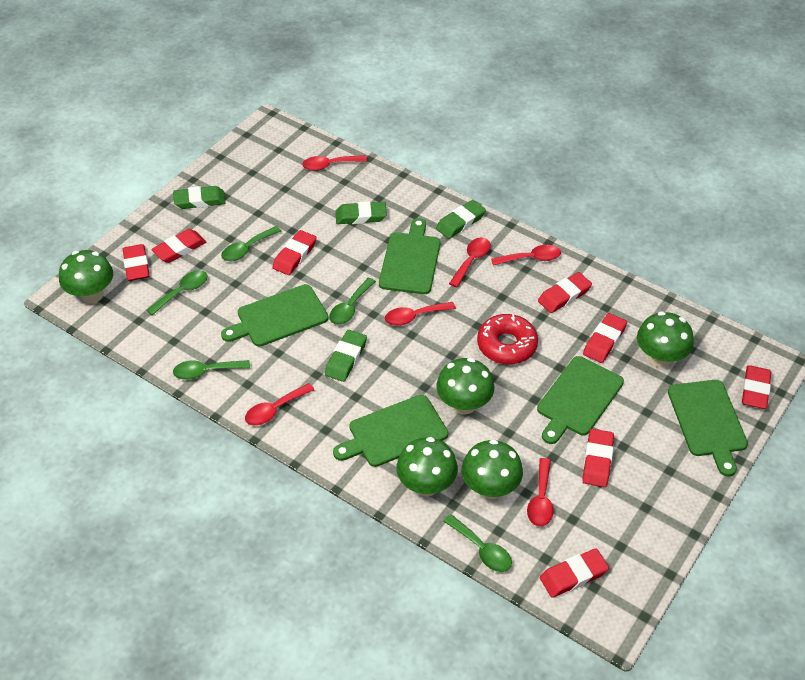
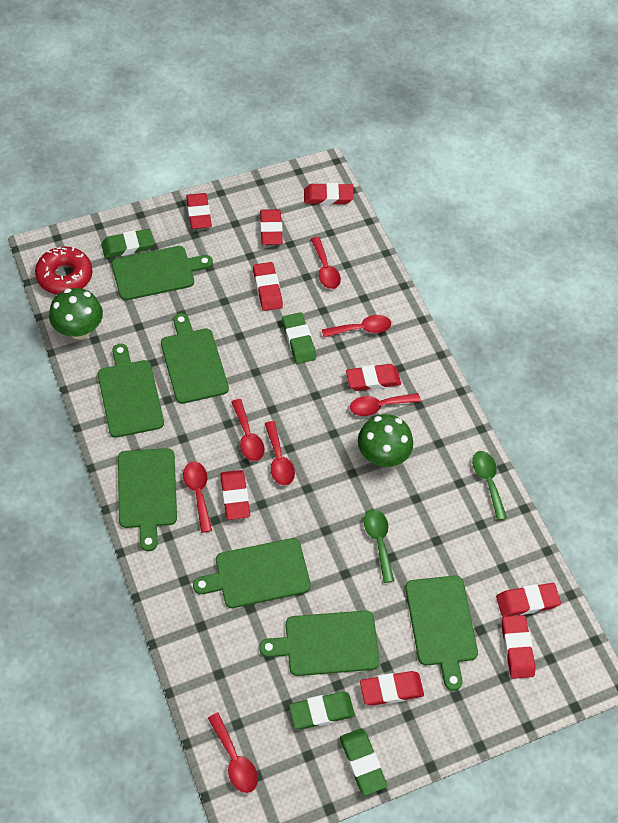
green cutting board: 5 -> 7
green mushroom: 5 -> 2
green spoon: 5 -> 2
red eraser: 8 -> 9
red spoon: 6 -> 7

